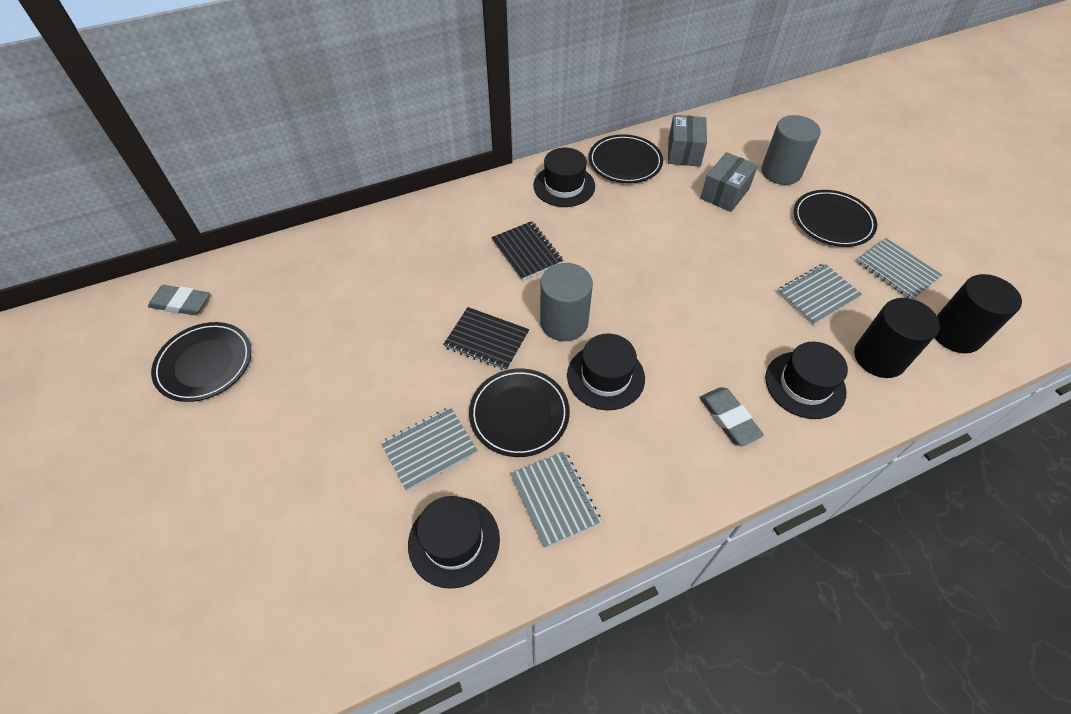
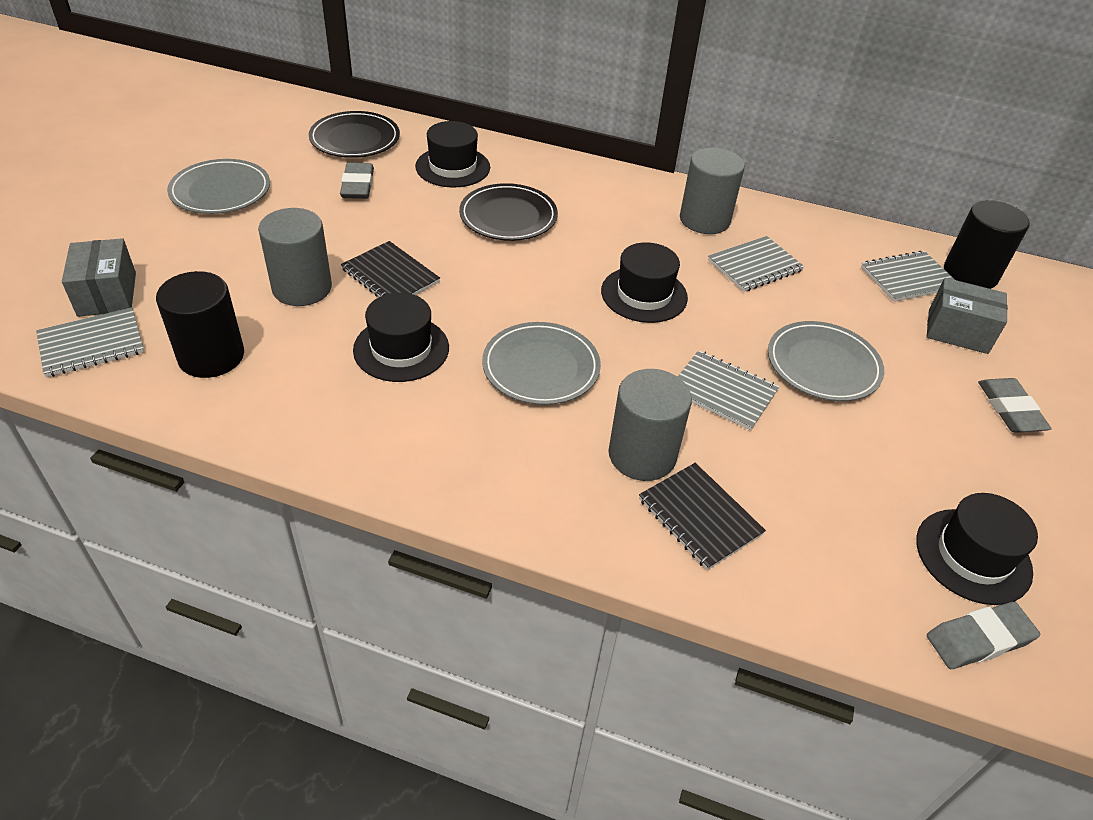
black plate: 4 -> 2
grey cylinder: 2 -> 3
grey eraser: 2 -> 3
grey plate: 0 -> 3

